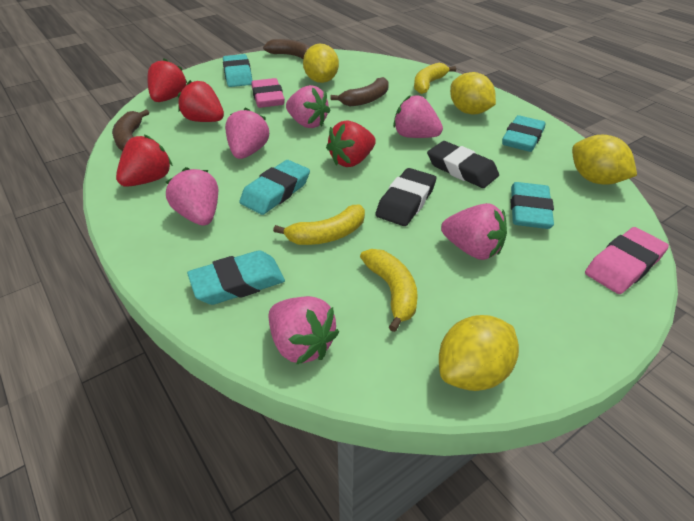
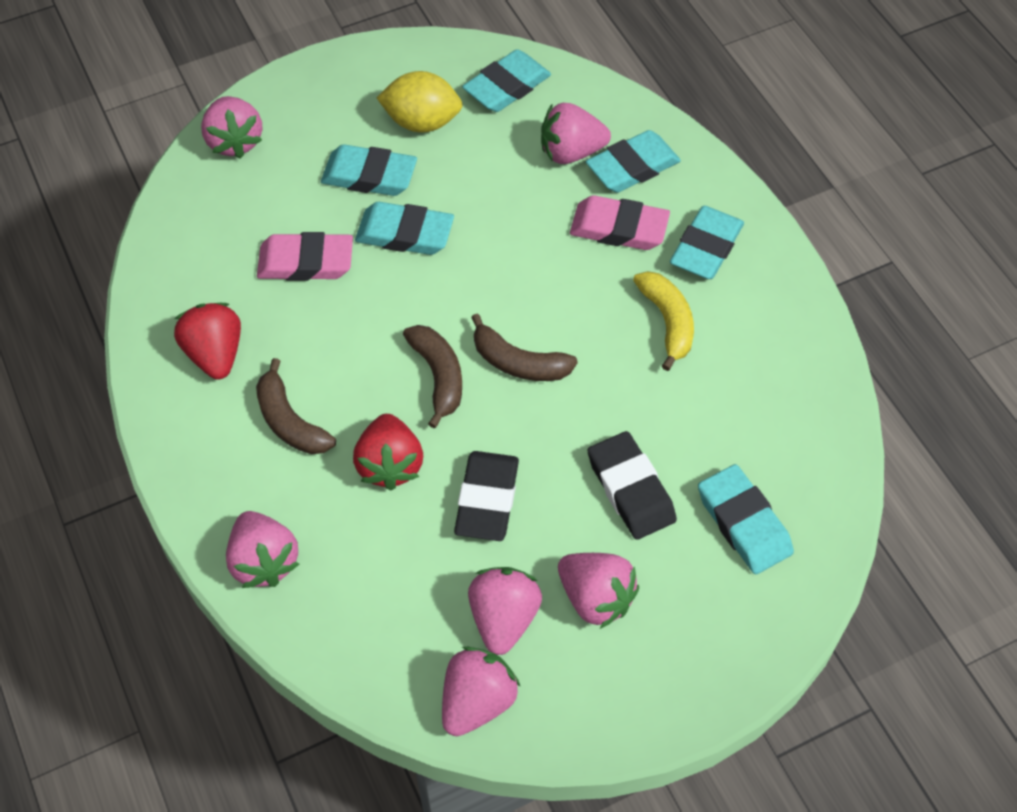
red strawberry: 4 -> 2
turquoise eraser: 5 -> 6
yellow banana: 3 -> 1
yellow lemon: 4 -> 1

